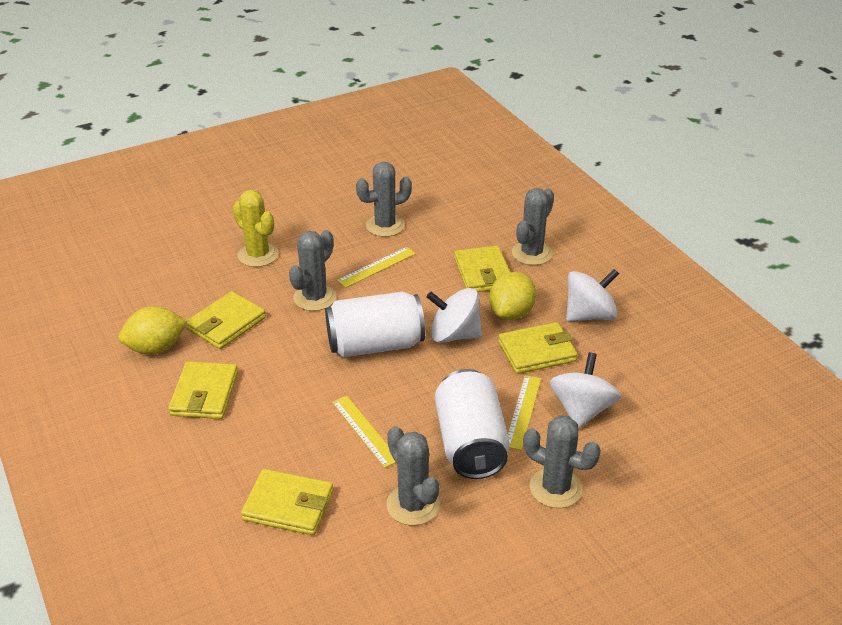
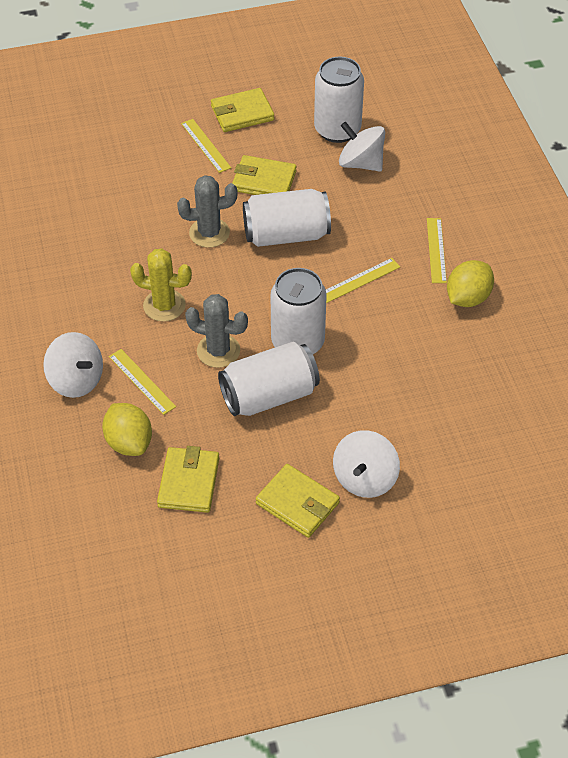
grey cactus: 5 -> 2
white can: 2 -> 4
yellow ruler: 3 -> 4
yellow wallet: 5 -> 4

